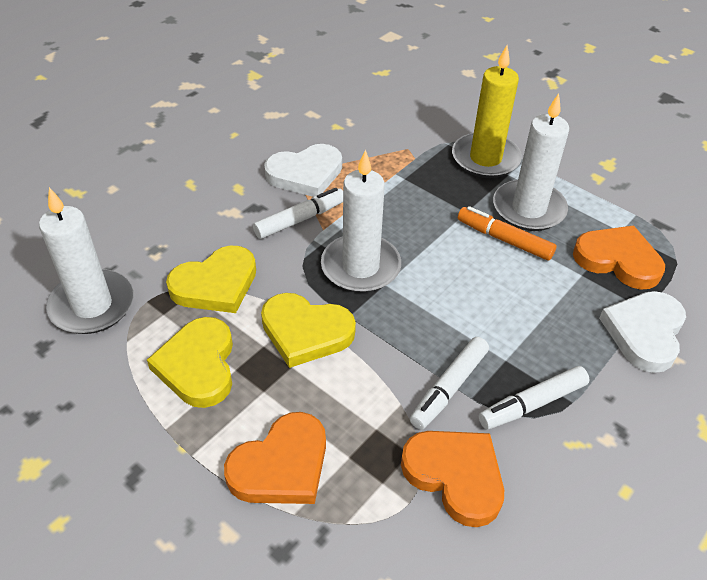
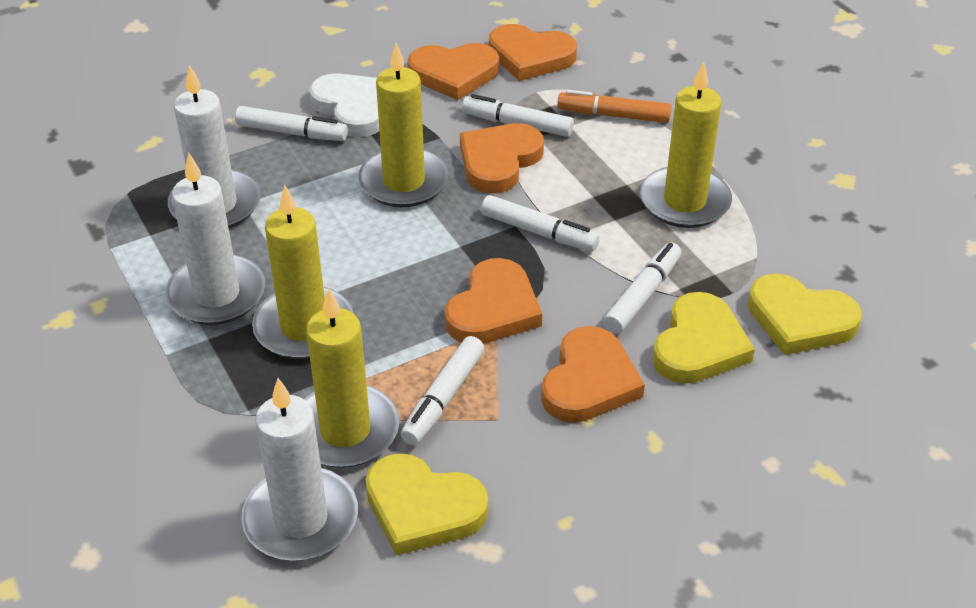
orange heart: 3 -> 5
white heart: 2 -> 1
white marker: 3 -> 5
yellow candle: 1 -> 4

